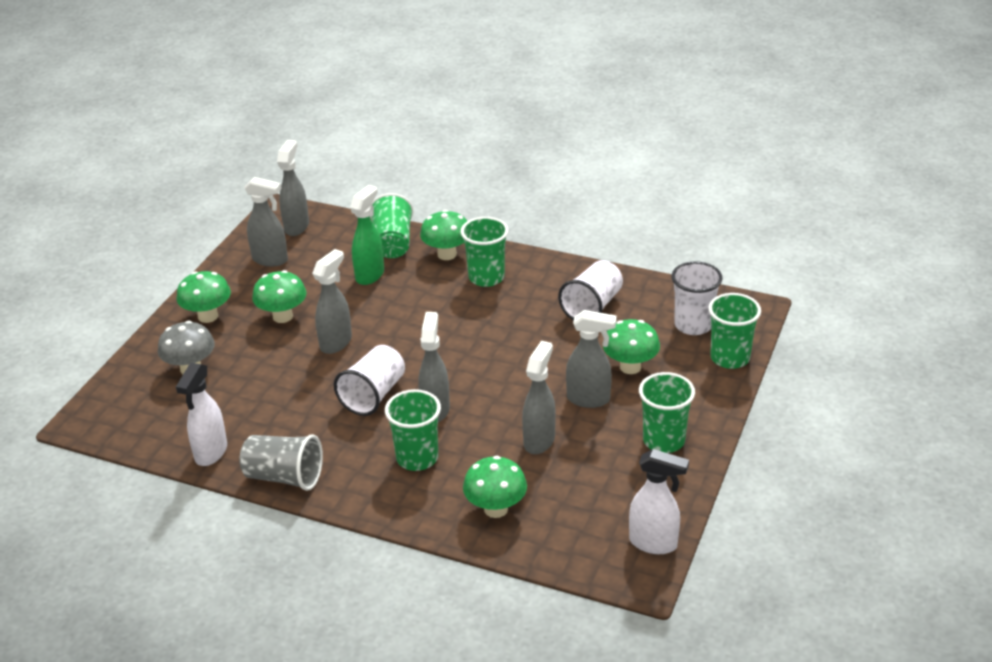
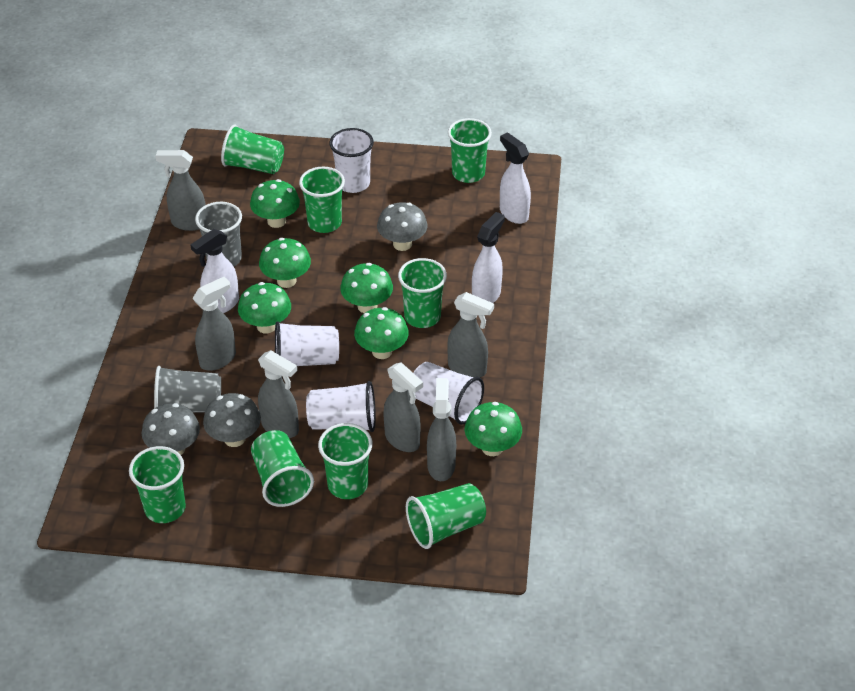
green cup: 5 -> 8
green mushroom: 5 -> 6
green spray bottle: 1 -> 0
grey cup: 1 -> 2
grey mushroom: 1 -> 3
white cup: 3 -> 4
white spray bottle: 2 -> 3

